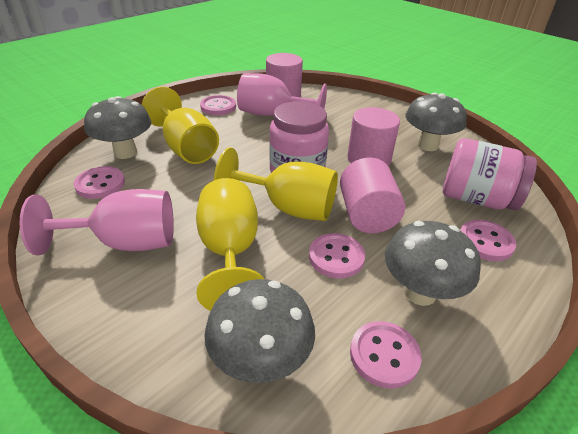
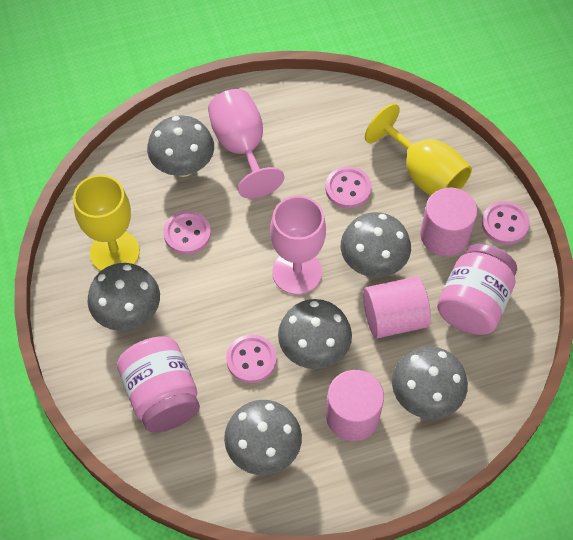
grey mushroom: 4 -> 6
pink button: 5 -> 4
yellow goblet: 3 -> 2

